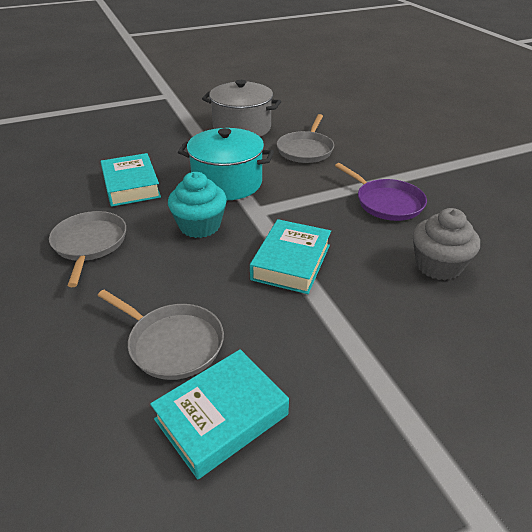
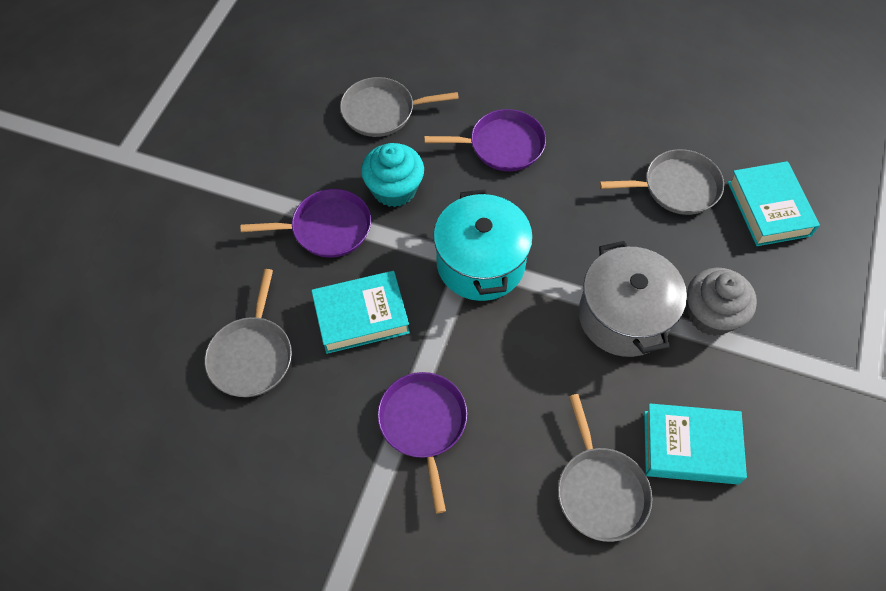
grey pan: 3 -> 4
purple pan: 1 -> 3

